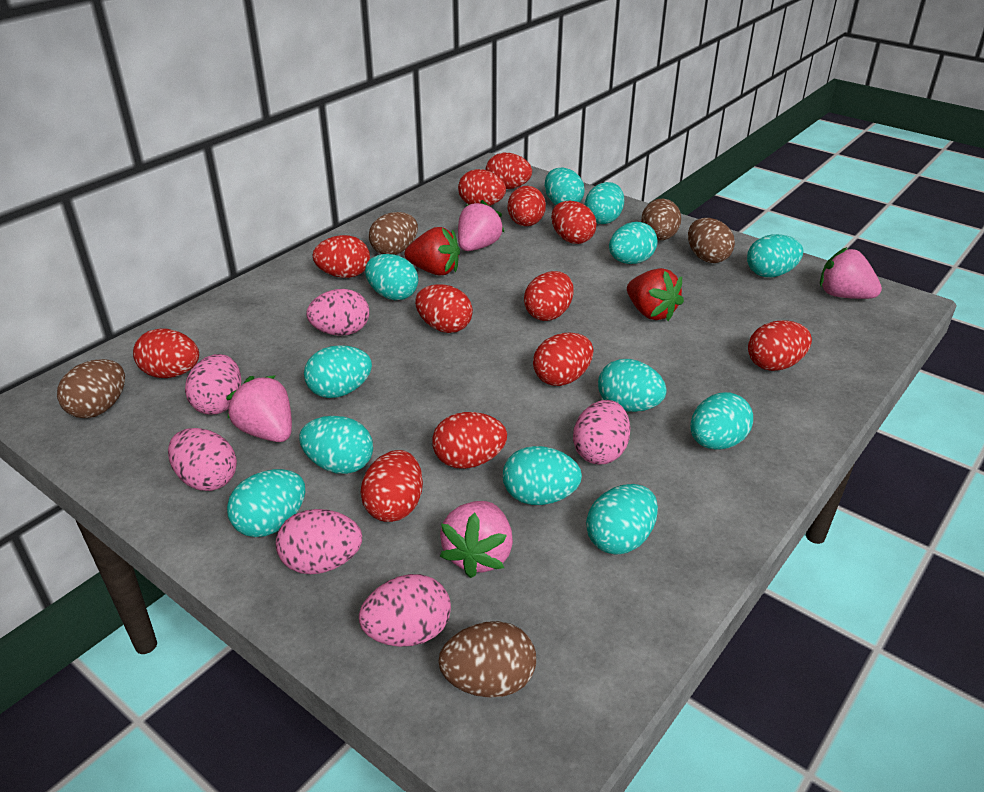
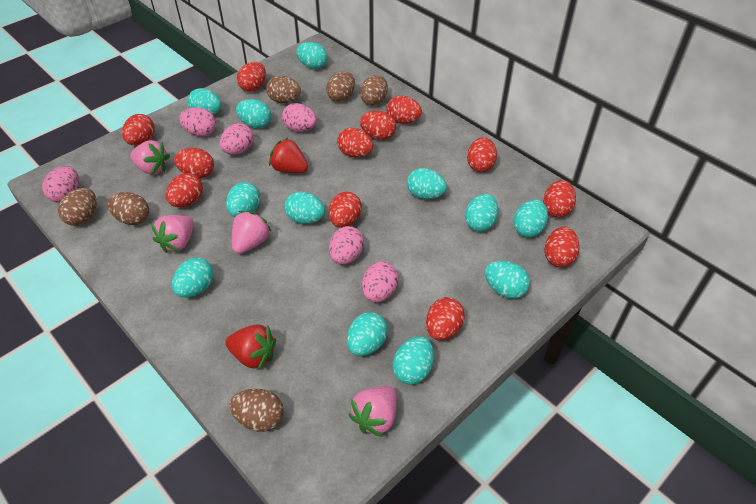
brown egg: 5 -> 6

